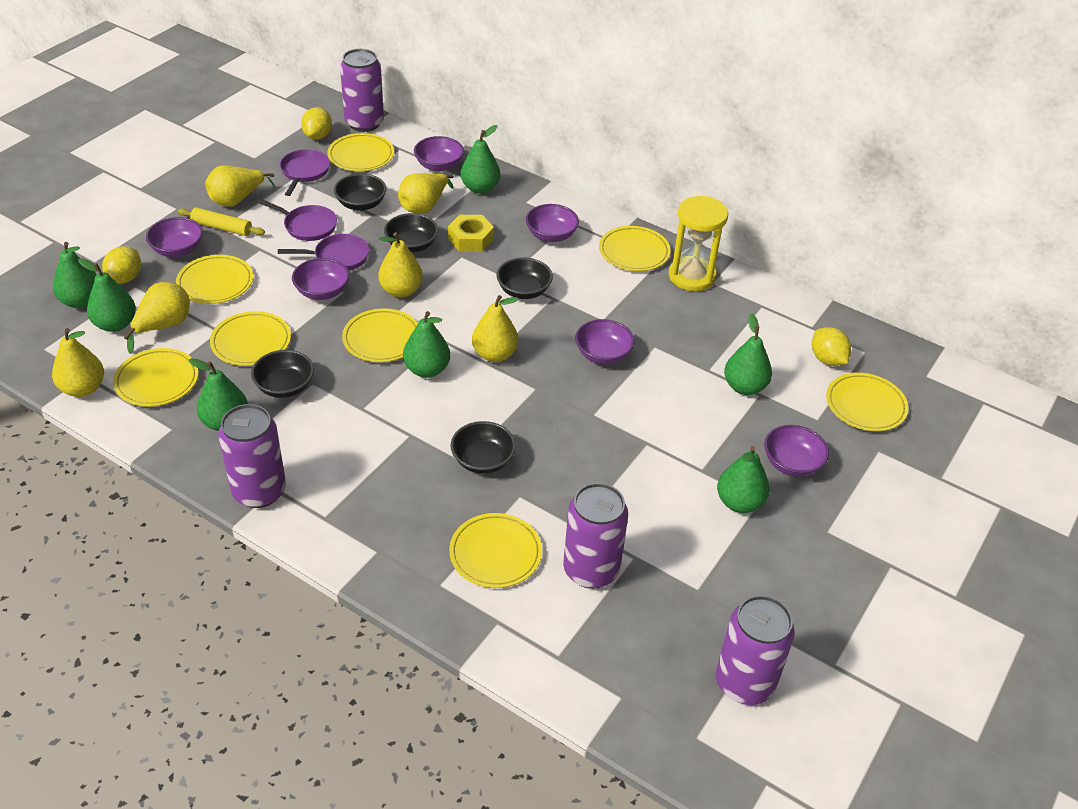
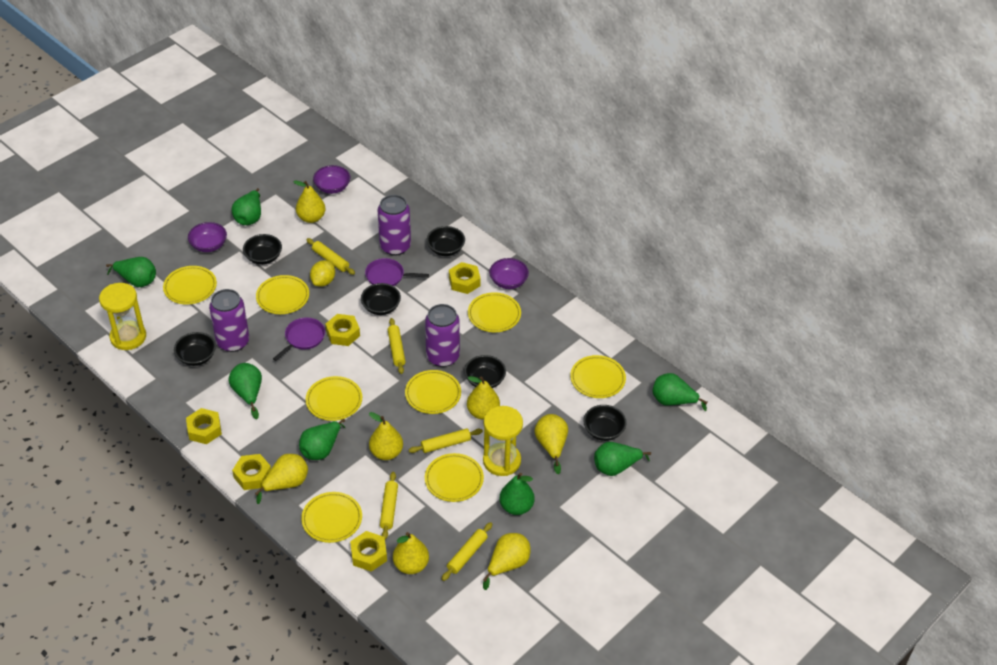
black bowl: 5 -> 6
purple bowl: 6 -> 3
purple can: 4 -> 3
purple pan: 3 -> 2
yellow hourglass: 1 -> 2
yellow lemon: 3 -> 1
yellow nut: 1 -> 5
yellow pear: 6 -> 7
yellow rolling pin: 1 -> 5

